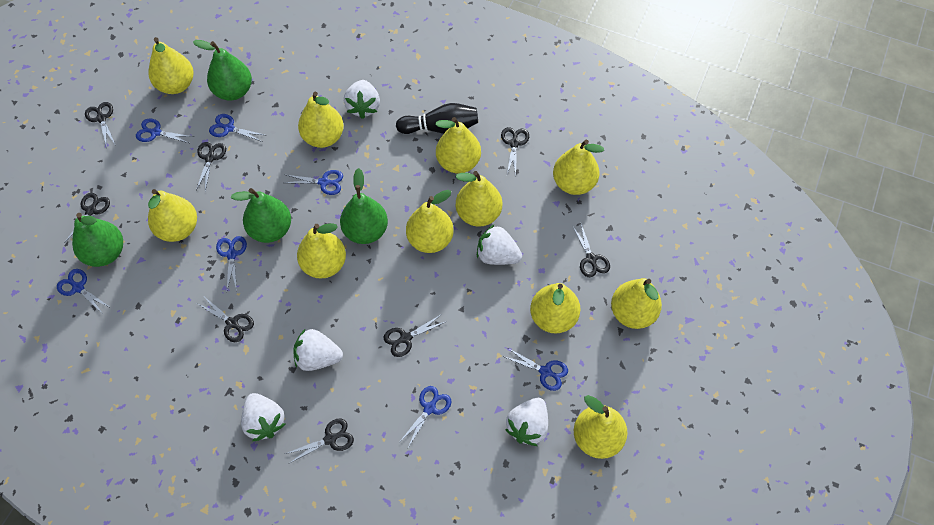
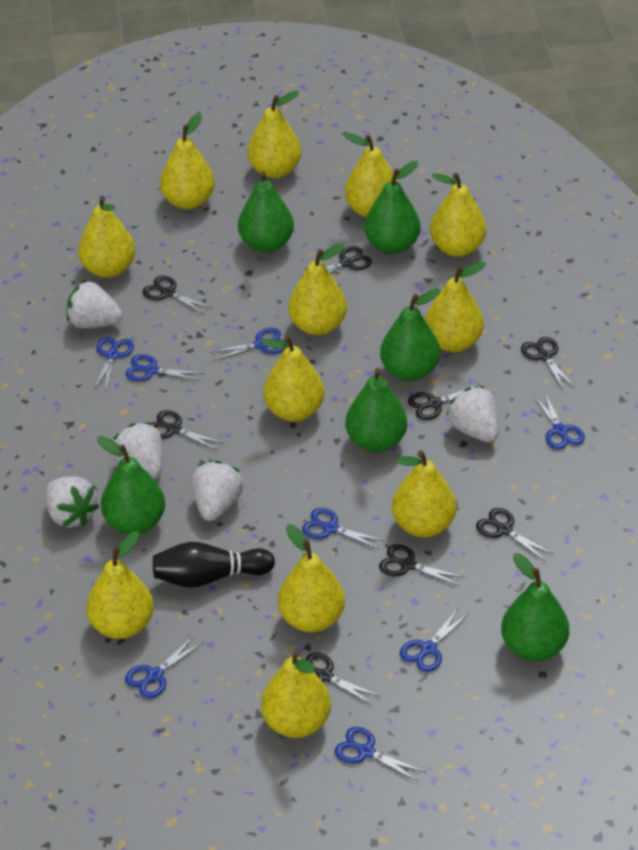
blue scissors: 7 -> 8
green pear: 4 -> 6
yellow pear: 11 -> 12

